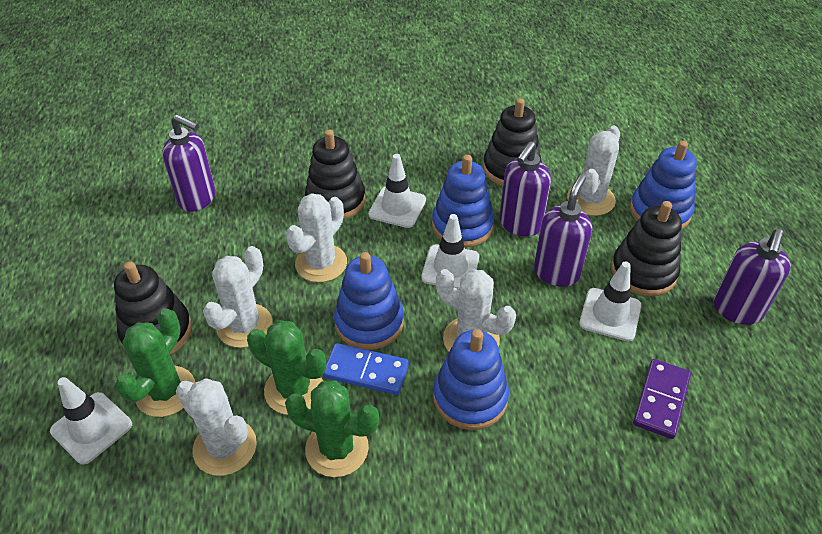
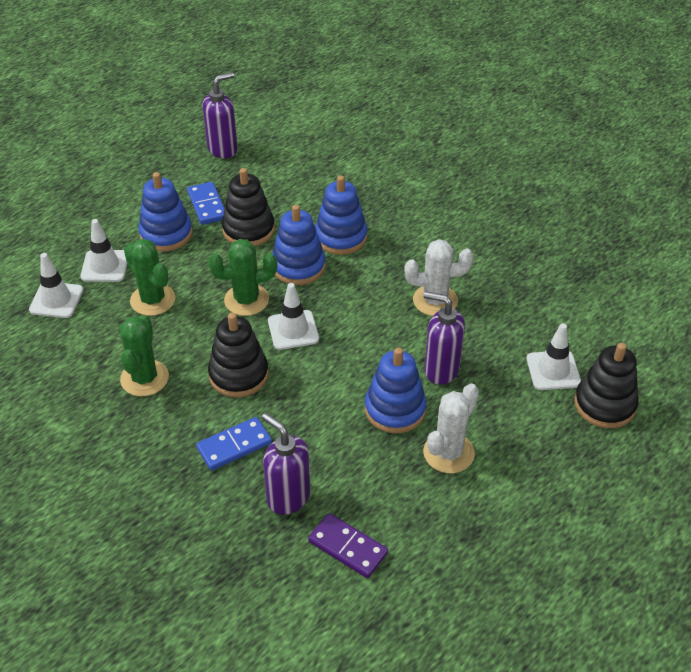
black stacking toy: 4 -> 3
blue domino: 1 -> 2
purple soap dispenser: 4 -> 3
white cactus: 5 -> 2

